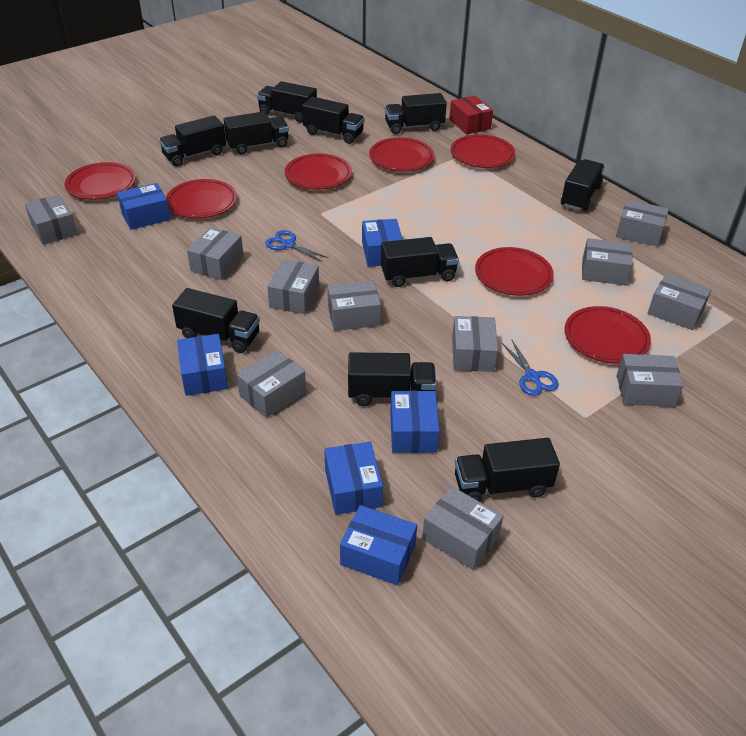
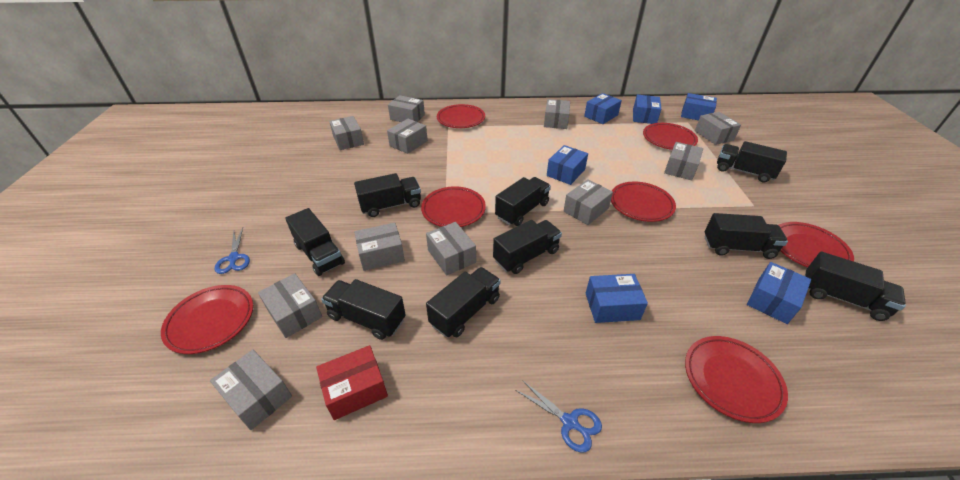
black truck: 10 -> 9

